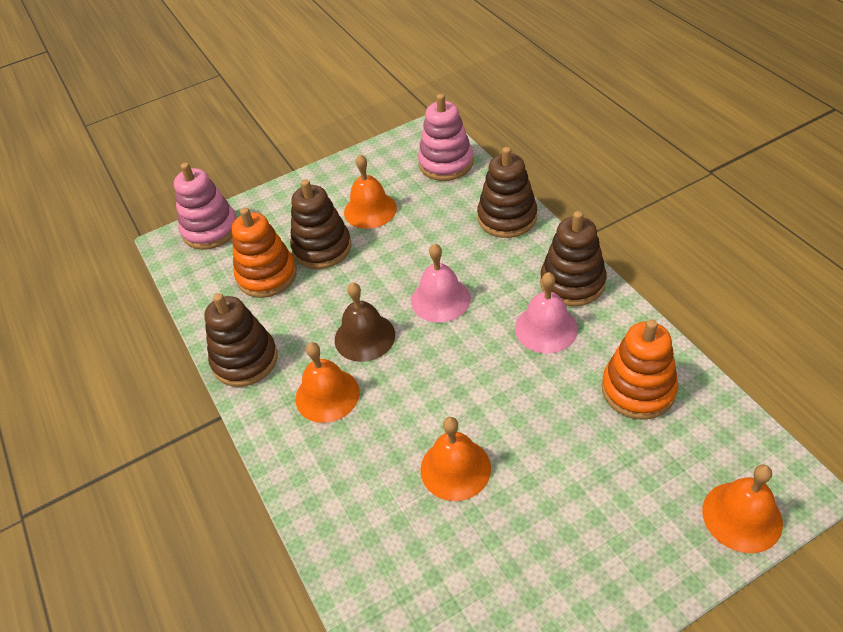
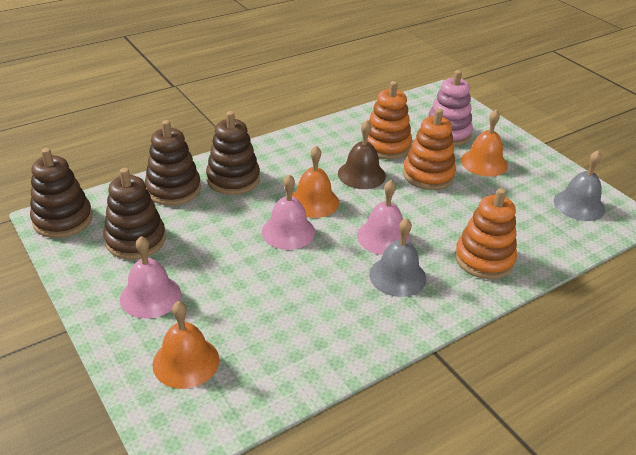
grey bell: 0 -> 2
orange bell: 4 -> 3
orange stacking toy: 2 -> 3
pink bell: 2 -> 3
pink stacking toy: 2 -> 1

